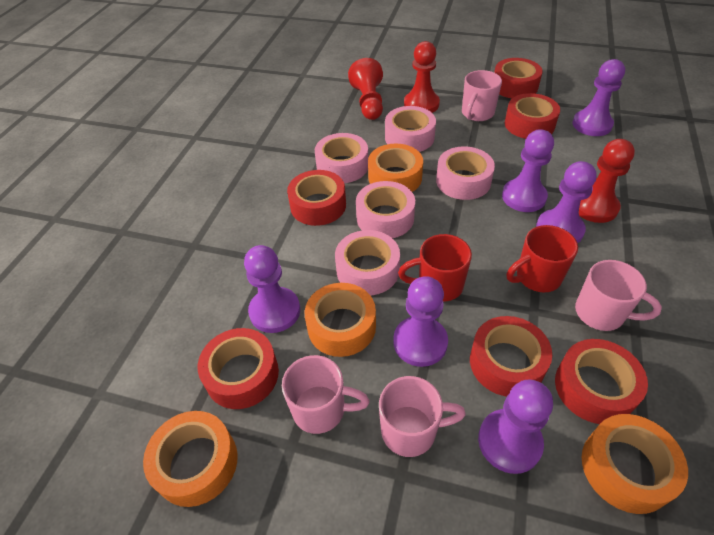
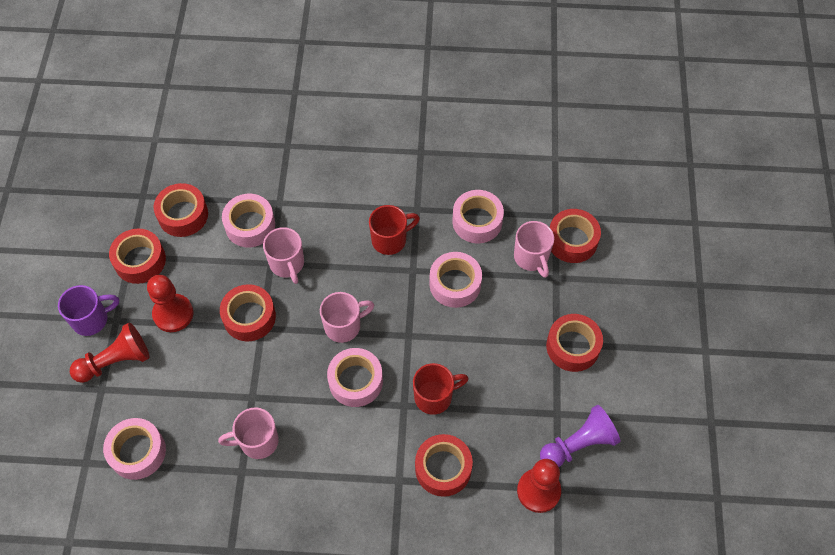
orange tape: 4 -> 0
purple mug: 0 -> 1
purple pawn: 6 -> 1

